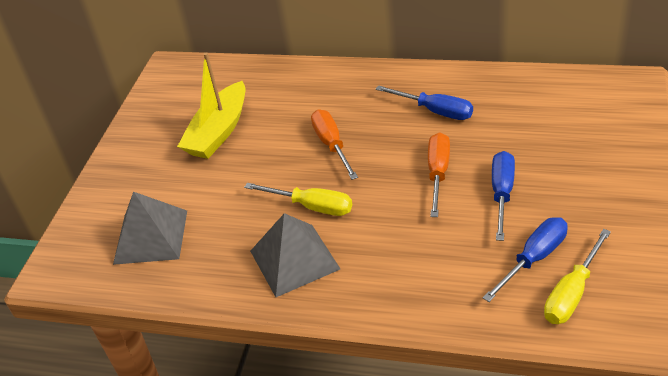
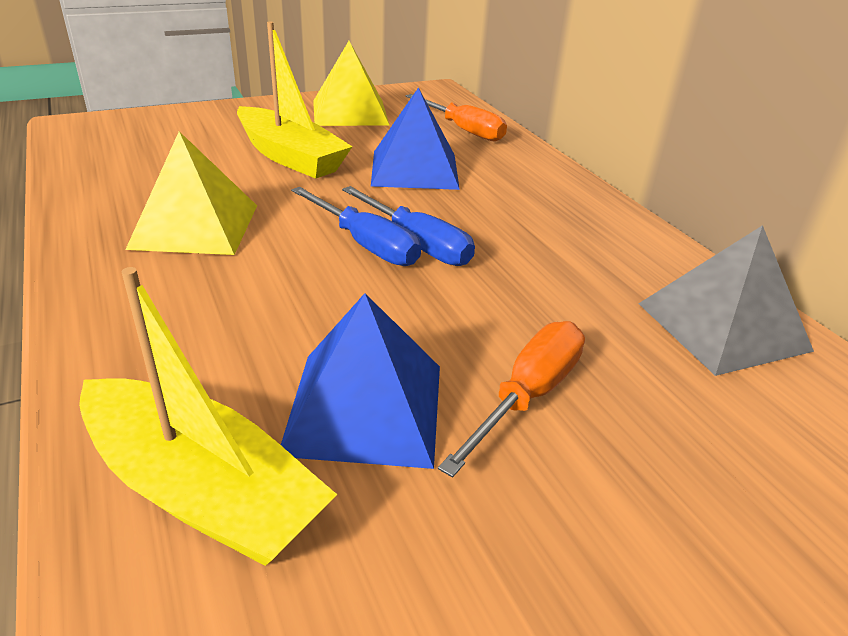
blue pyramid: 0 -> 2
blue screwdriver: 3 -> 2
grey pyramid: 2 -> 1
yellow boat: 1 -> 2
yellow pyramid: 0 -> 2
yellow screwdriver: 2 -> 0

